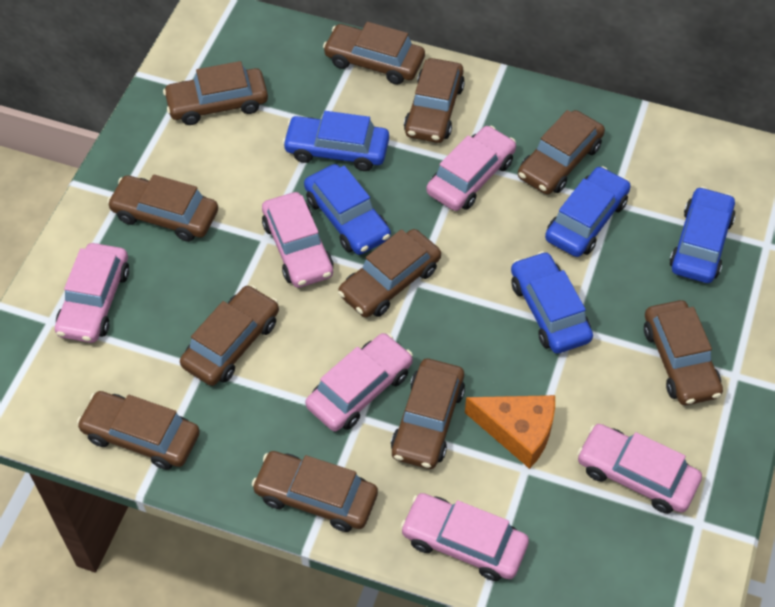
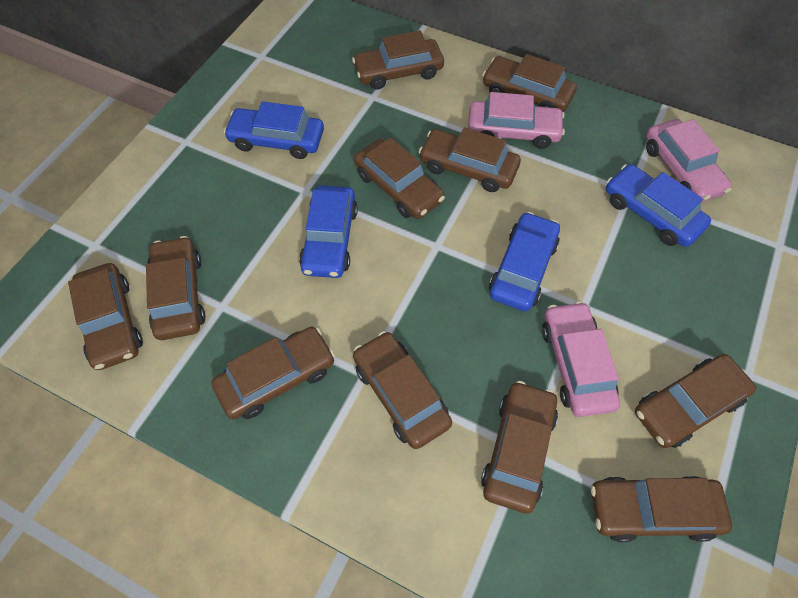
blue car: 5 -> 4
orange cheese: 1 -> 0
pink car: 6 -> 3

